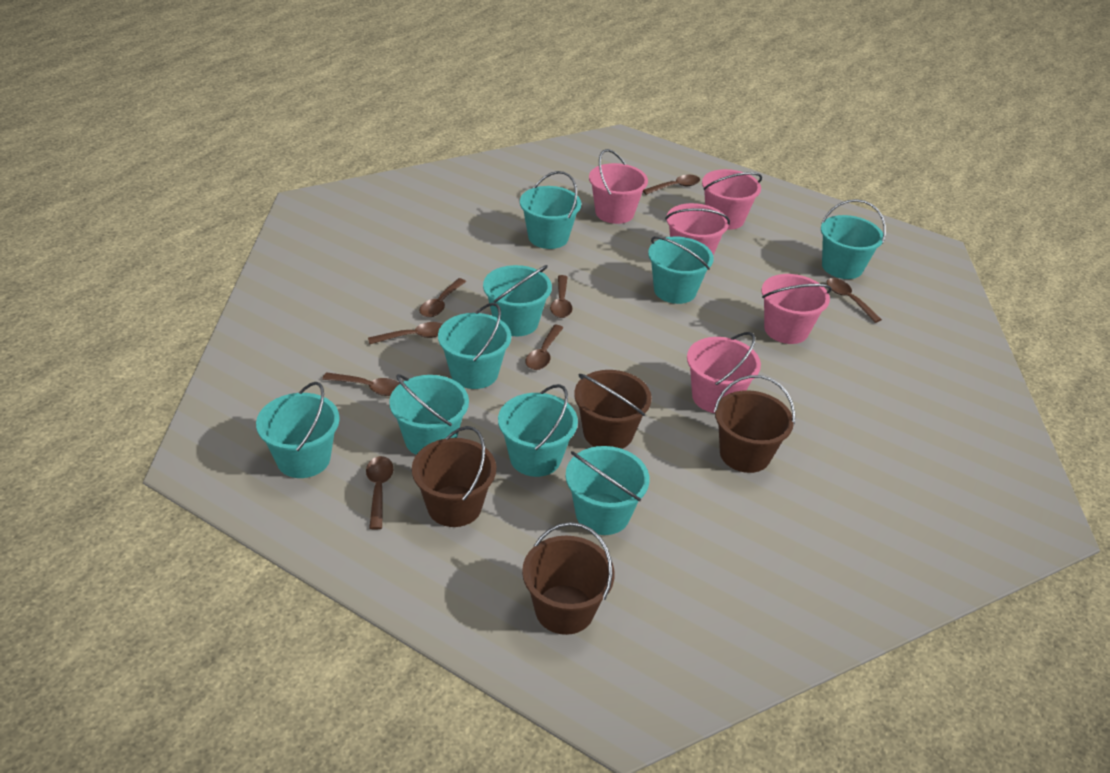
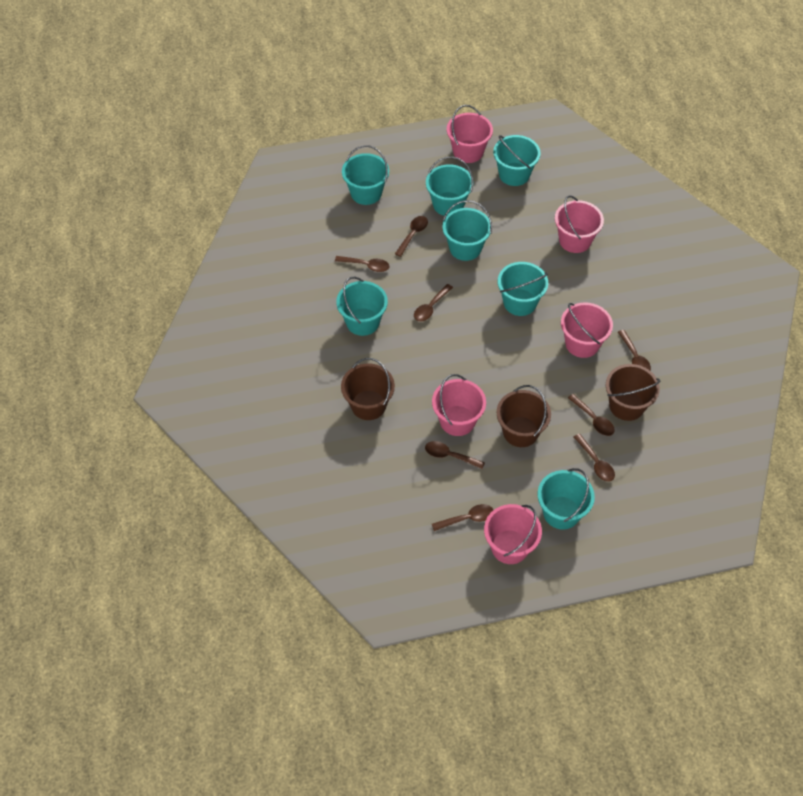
brown bucket: 4 -> 3
turquoise bucket: 9 -> 7

